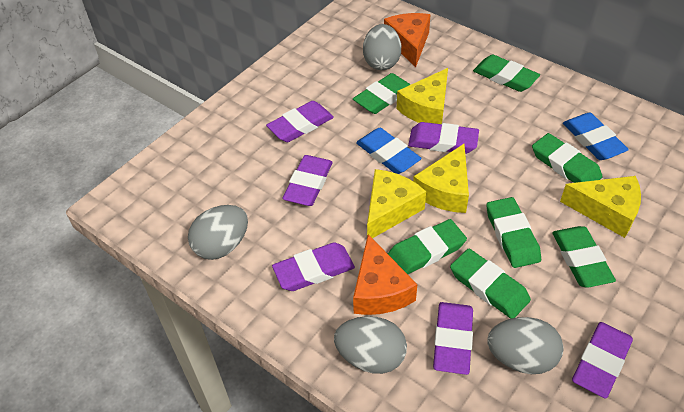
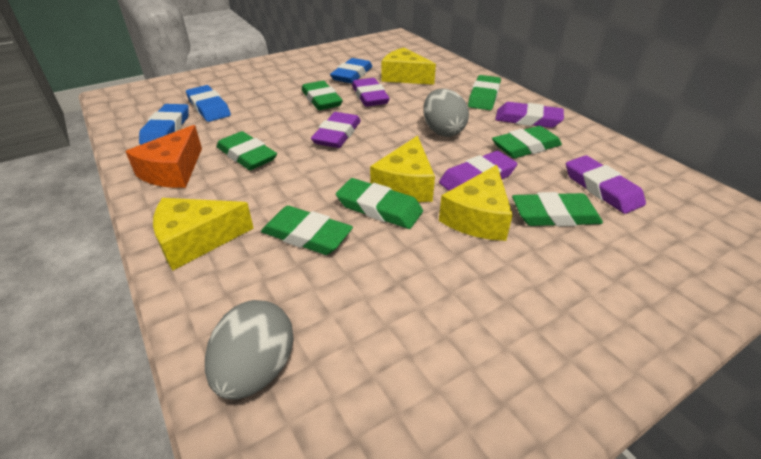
blue eraser: 2 -> 3
grey egg: 4 -> 2
orange cheese: 2 -> 1
purple eraser: 6 -> 5

